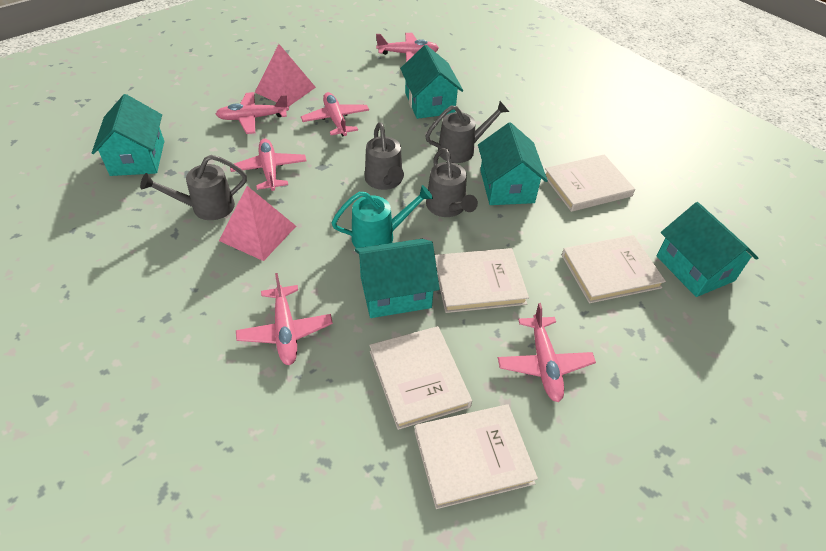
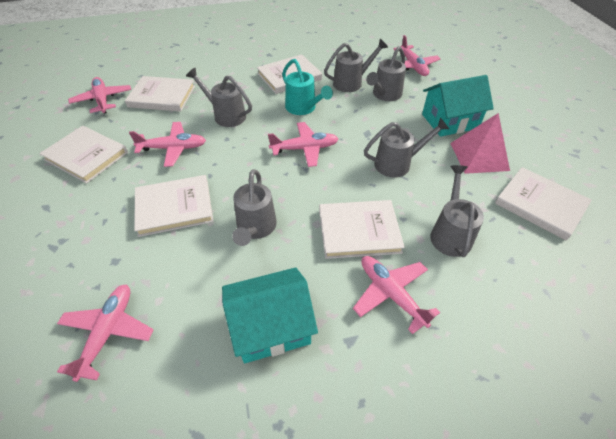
grey watering can: 4 -> 6
pink pyramid: 2 -> 1
turquoise house: 5 -> 2
white book: 5 -> 6

